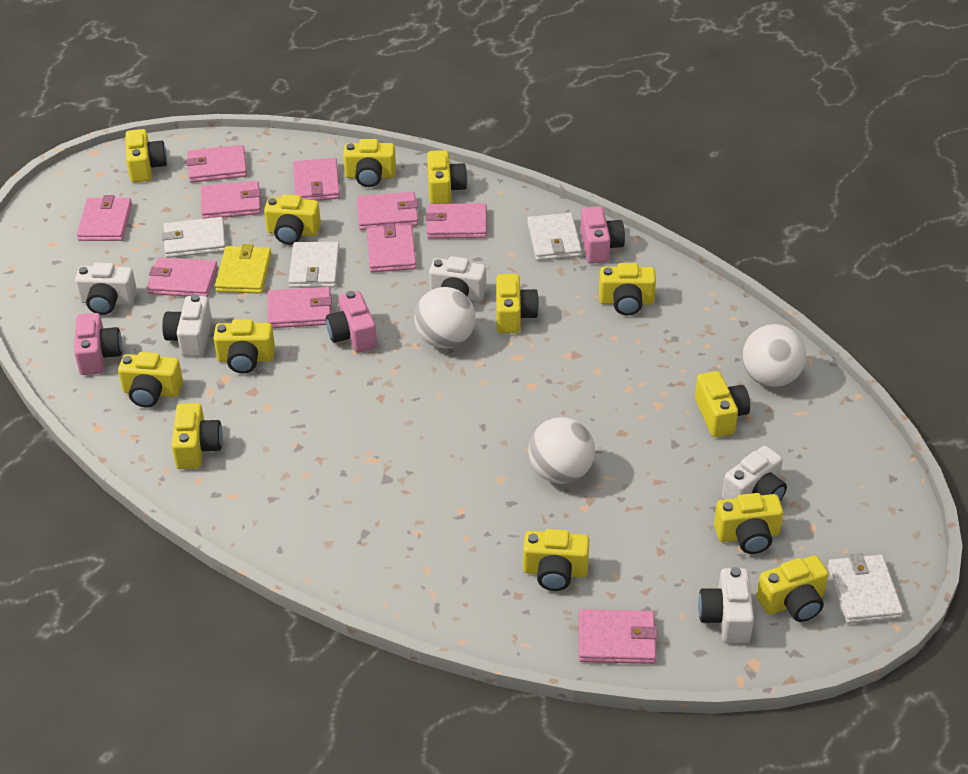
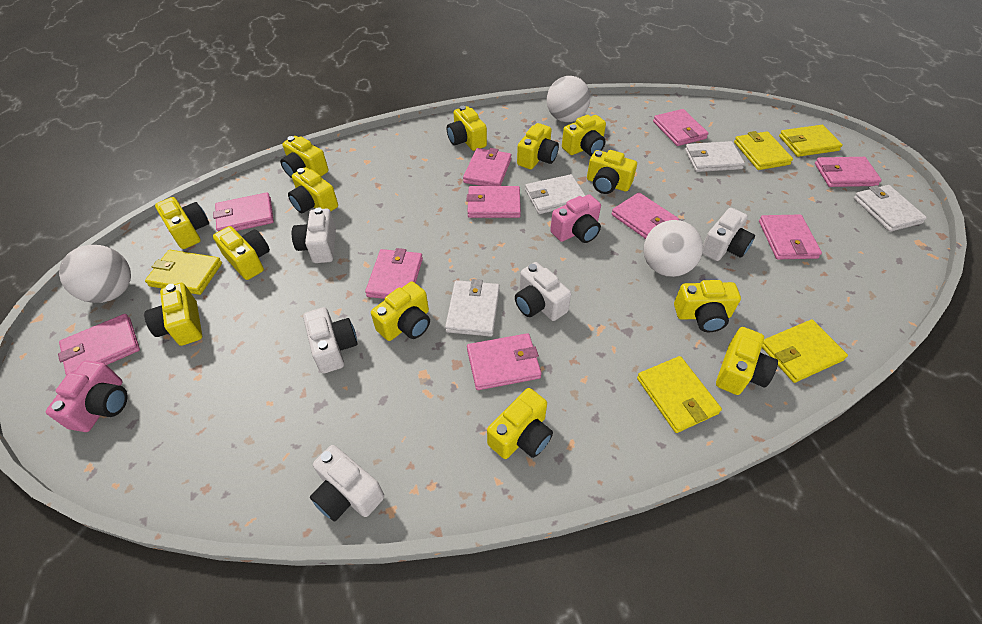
pink camera: 3 -> 2
yellow wallet: 1 -> 5

